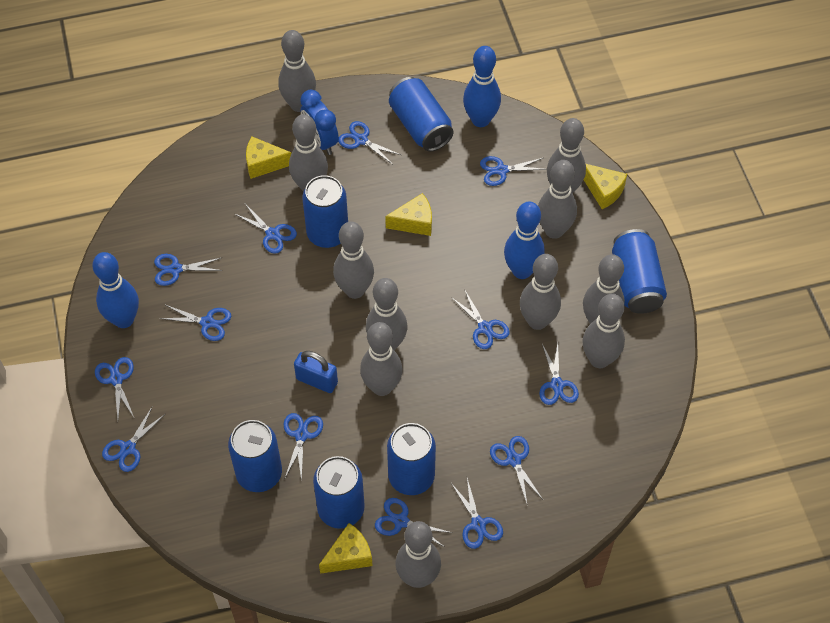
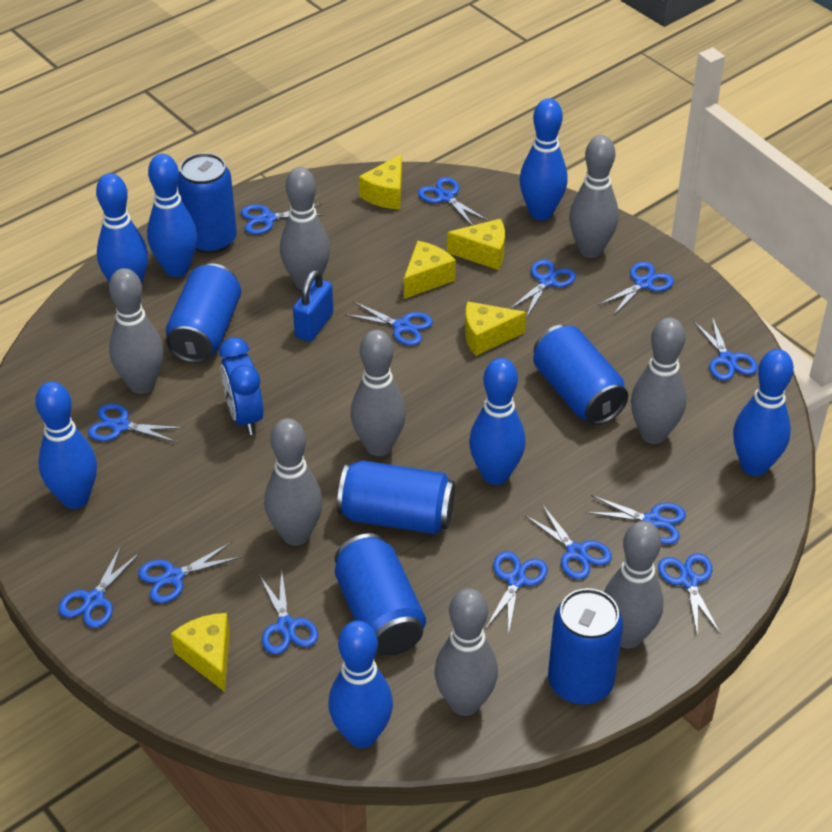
blue bowling pin: 3 -> 7
blue scissors: 13 -> 14
grey bowling pin: 11 -> 8
yellow cheese: 4 -> 5

